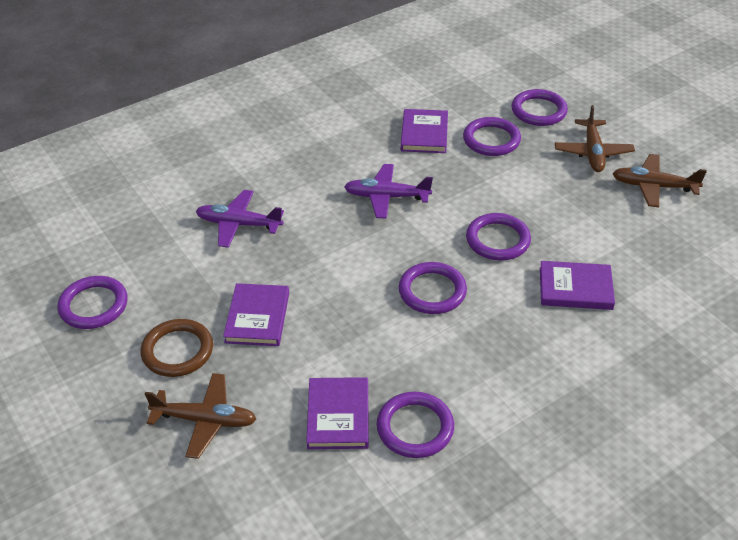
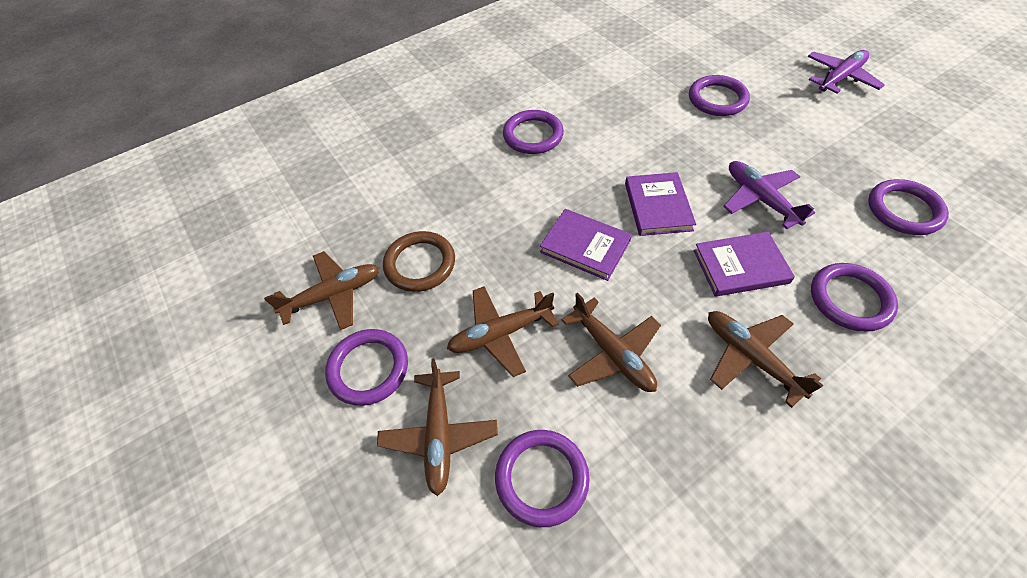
brown plane: 3 -> 5
purple book: 4 -> 3

